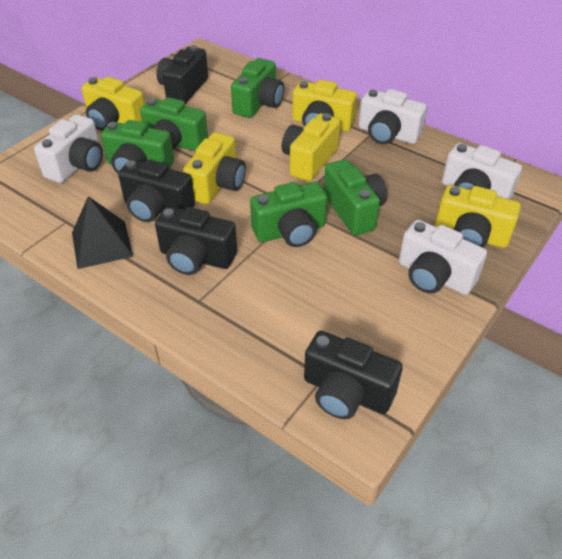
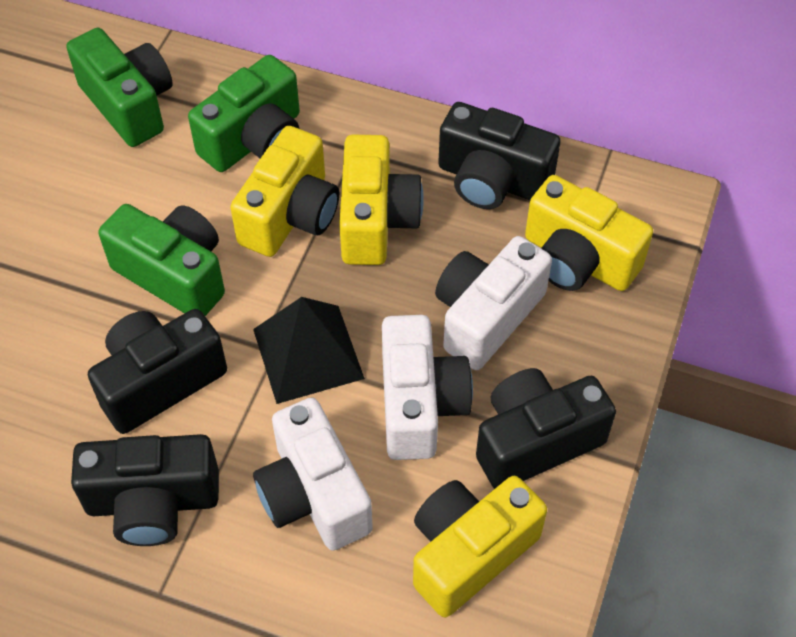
green camera: 5 -> 3
white camera: 4 -> 3
yellow camera: 5 -> 4

